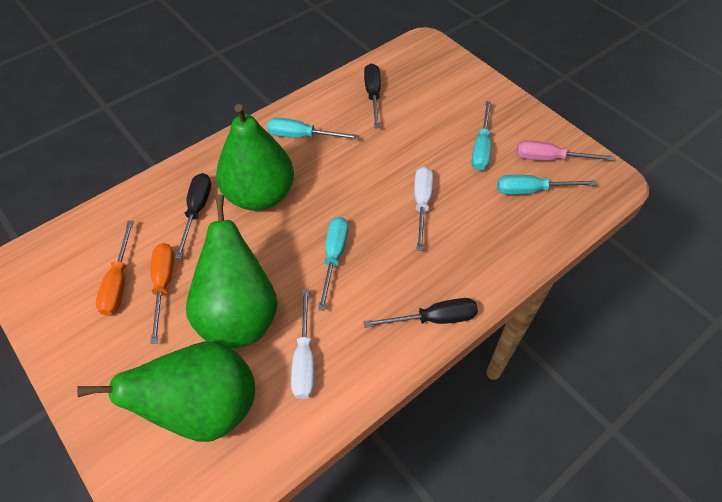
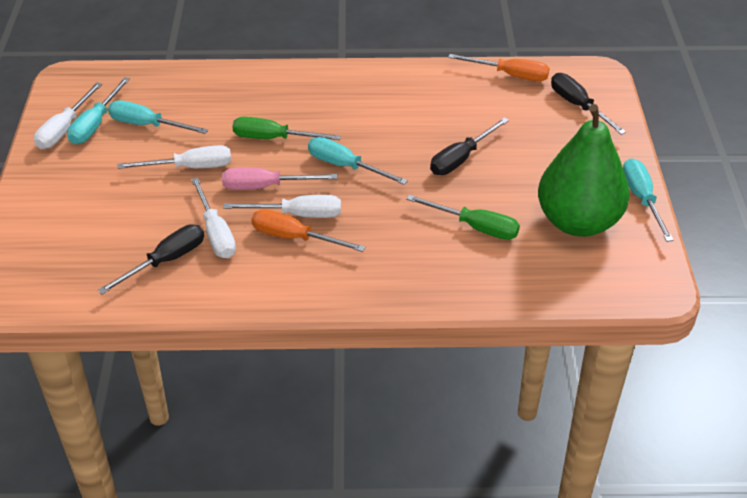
green pear: 3 -> 1
green screwdriver: 0 -> 2
white screwdriver: 2 -> 4

